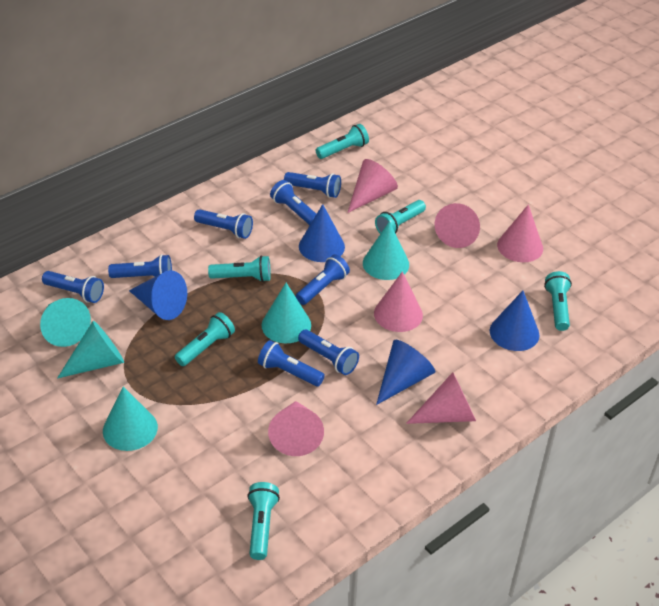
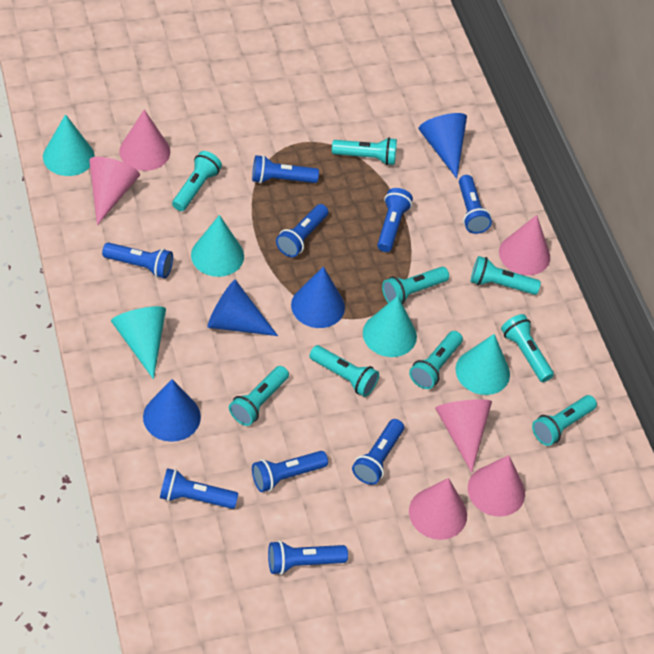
blue flashlight: 8 -> 9
turquoise flashlight: 6 -> 9

